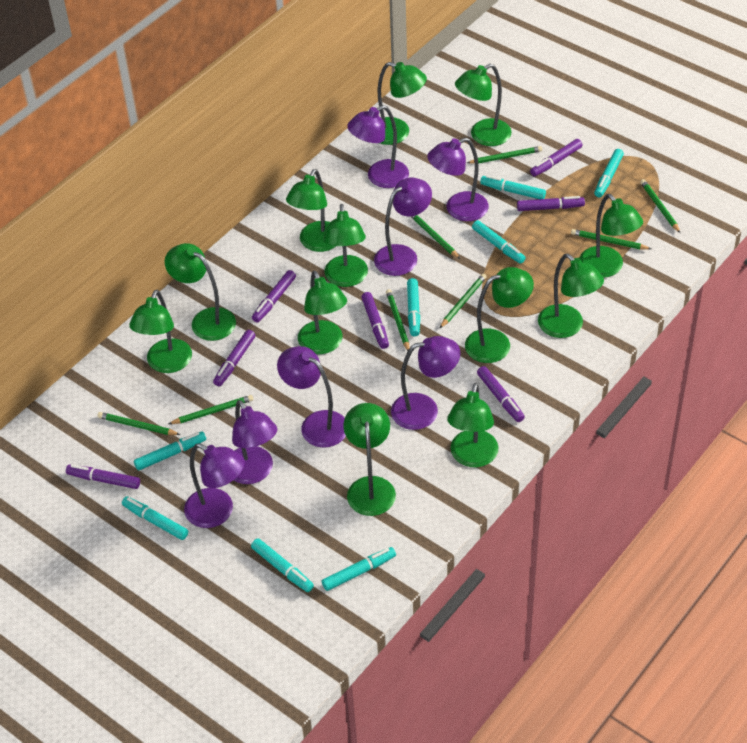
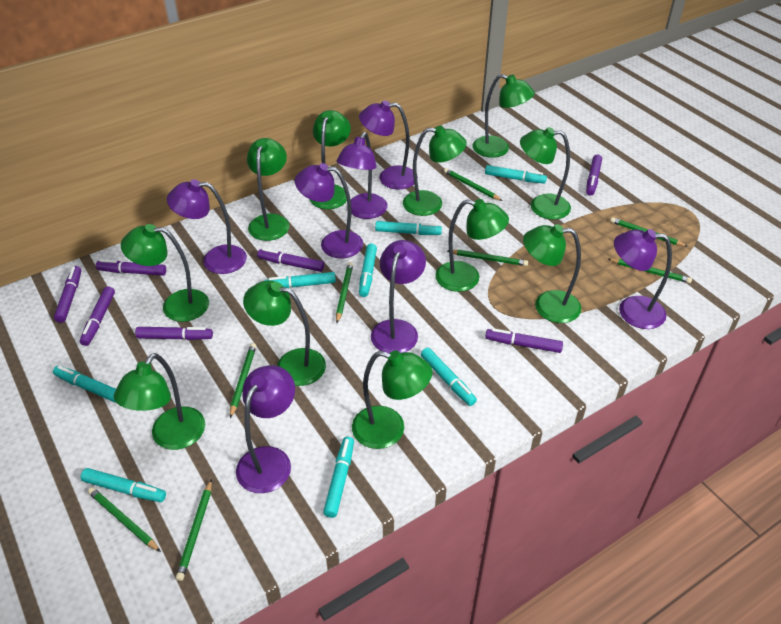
green lamp: 12 -> 11

